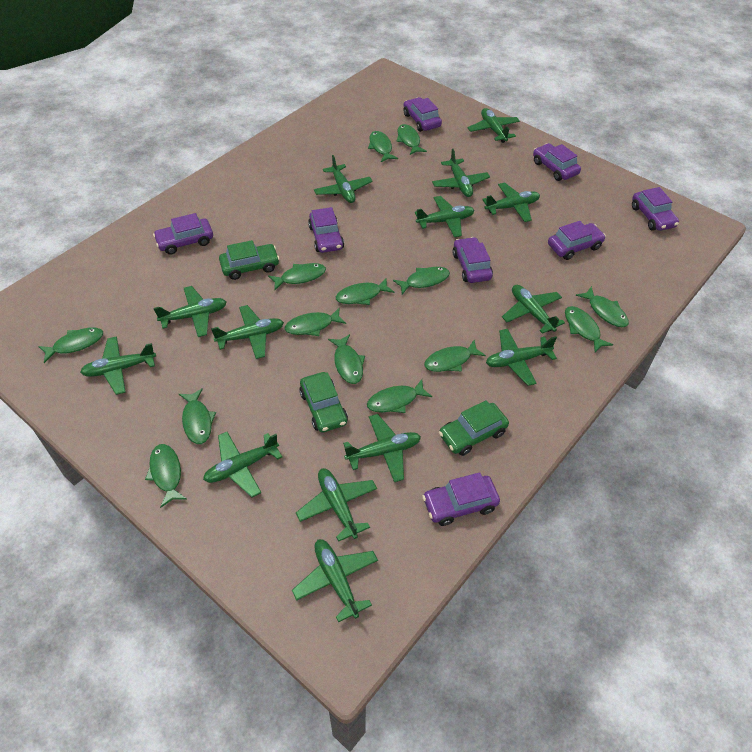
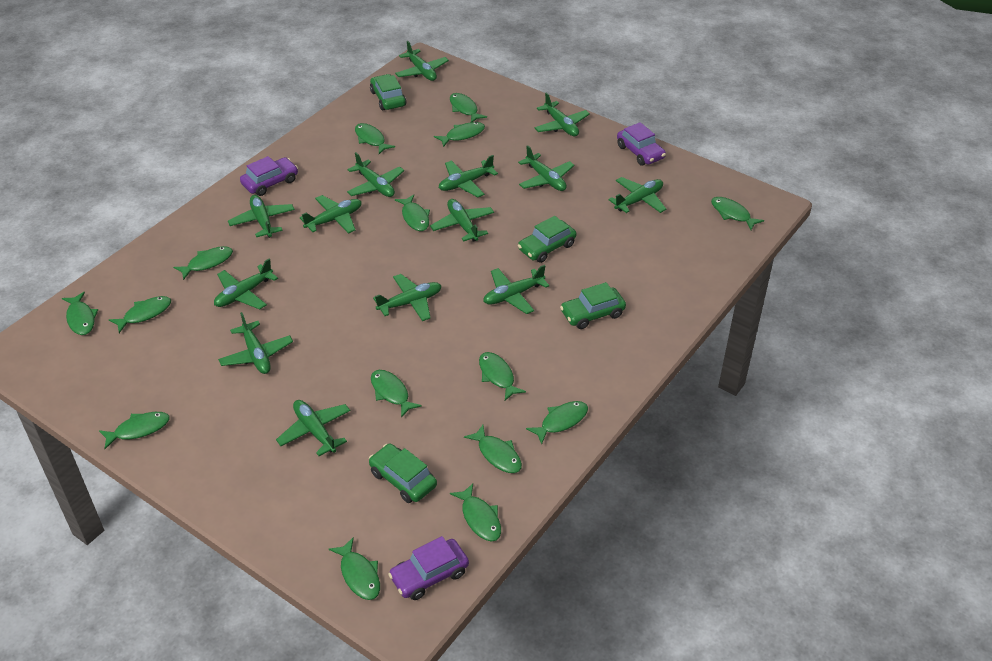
green car: 3 -> 4
green fish: 14 -> 15
purple car: 8 -> 3

